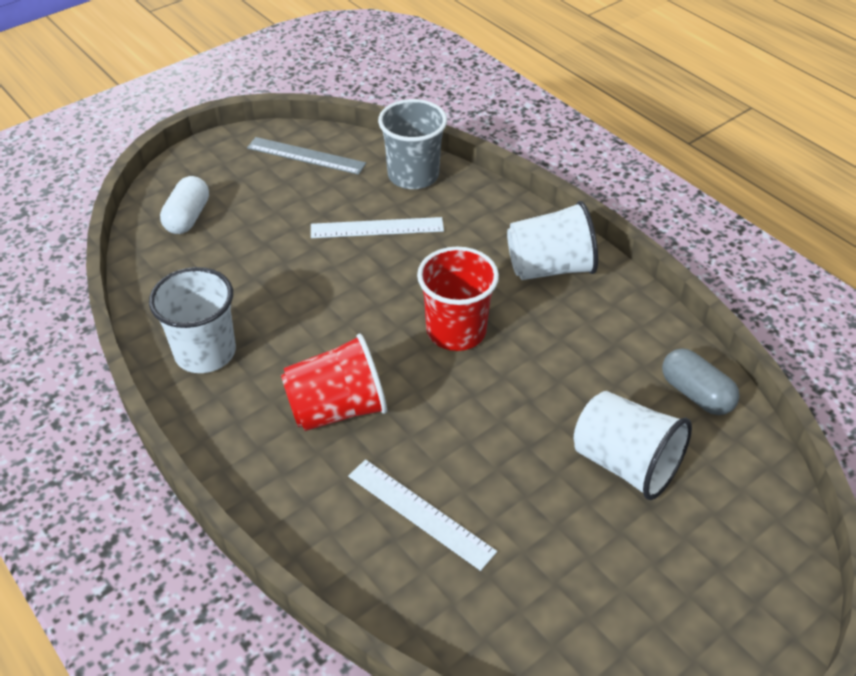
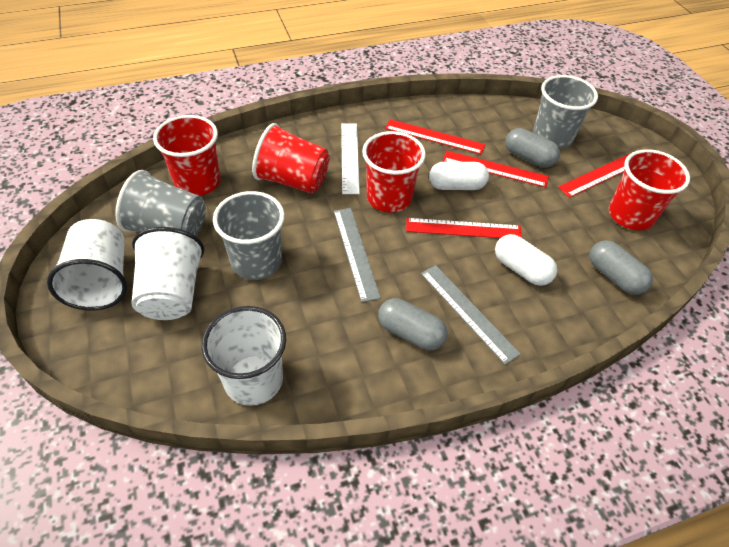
grey capsule: 1 -> 3
grey cup: 1 -> 3
grey ruler: 1 -> 2
red cup: 2 -> 4
red ruler: 0 -> 4
white capsule: 1 -> 2
white ruler: 2 -> 1

